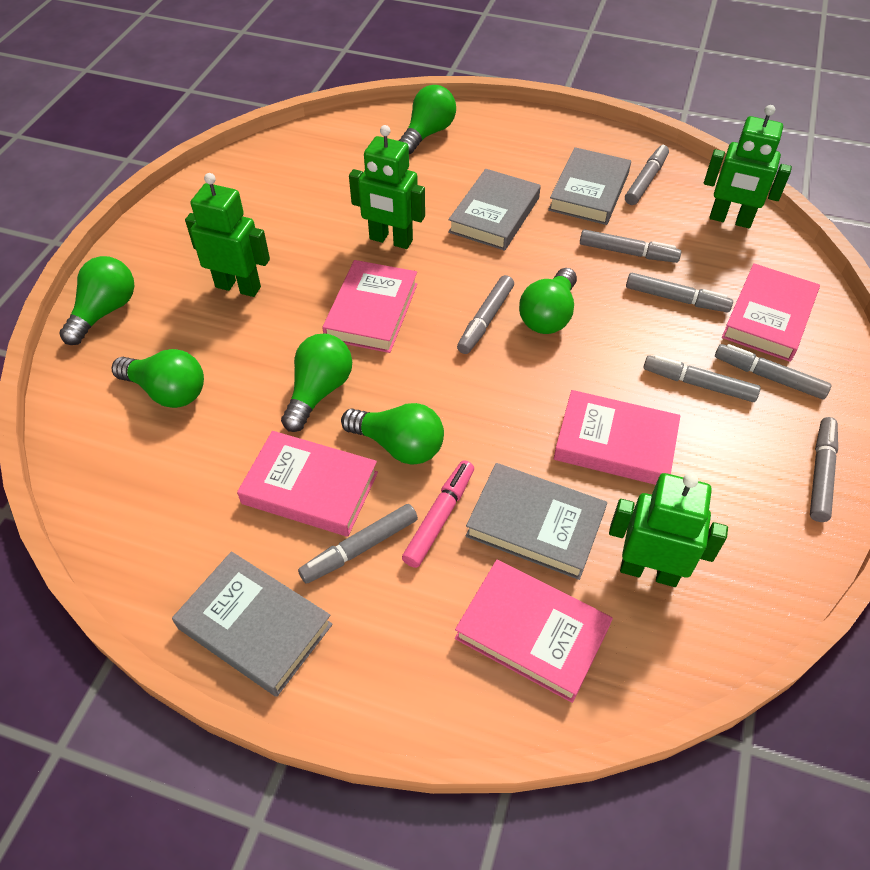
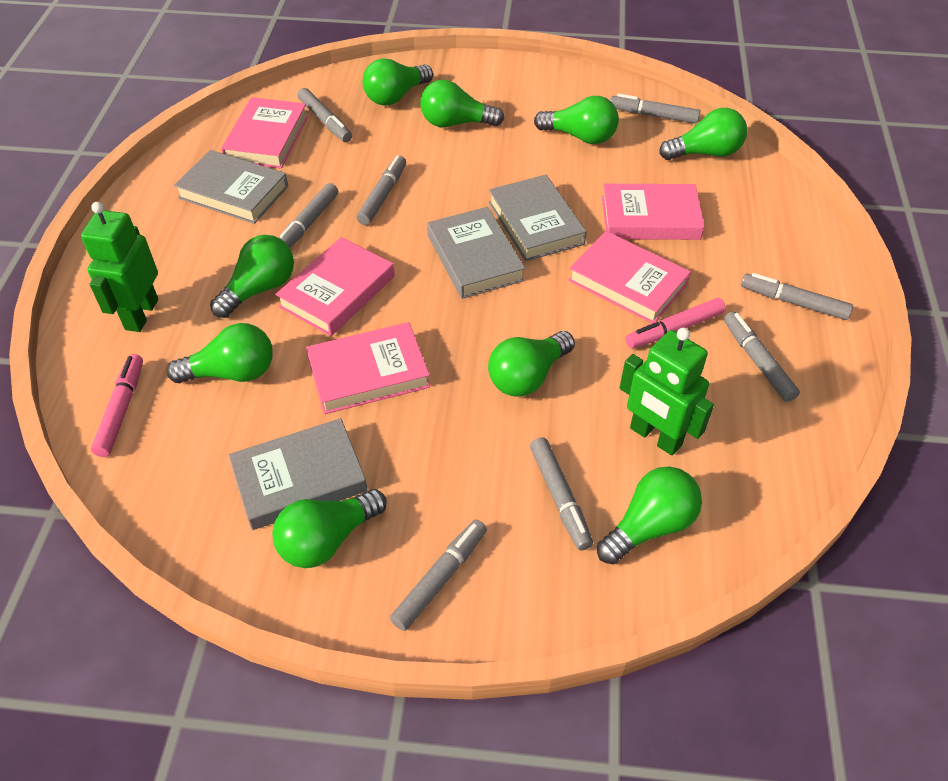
green light bulb: 6 -> 9
green robot: 4 -> 2
pink marker: 1 -> 2

